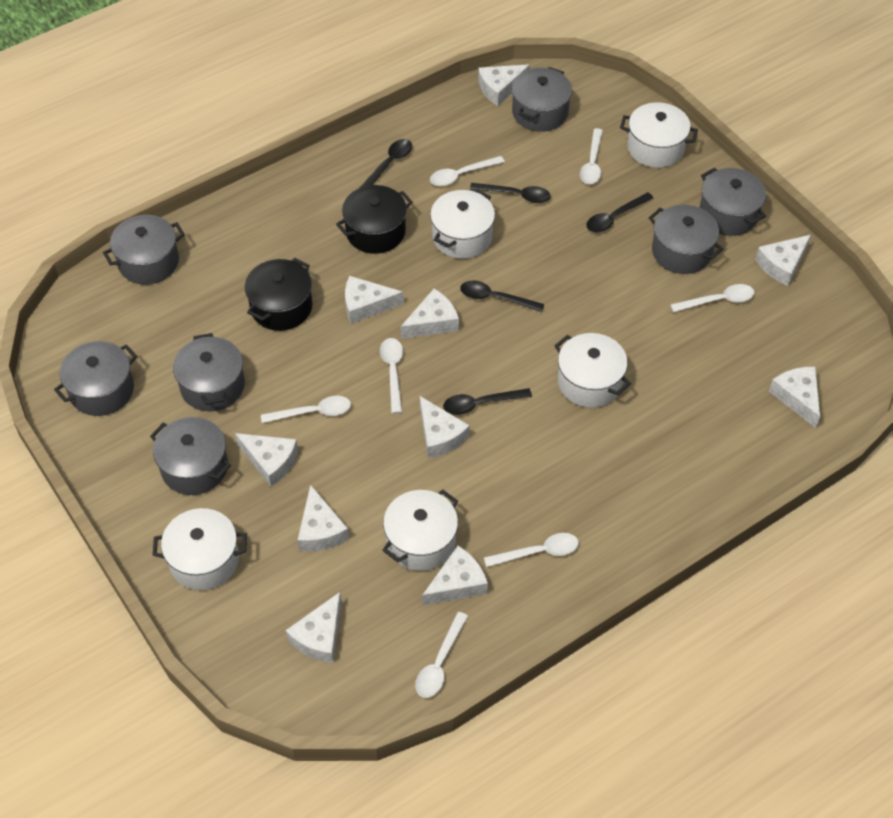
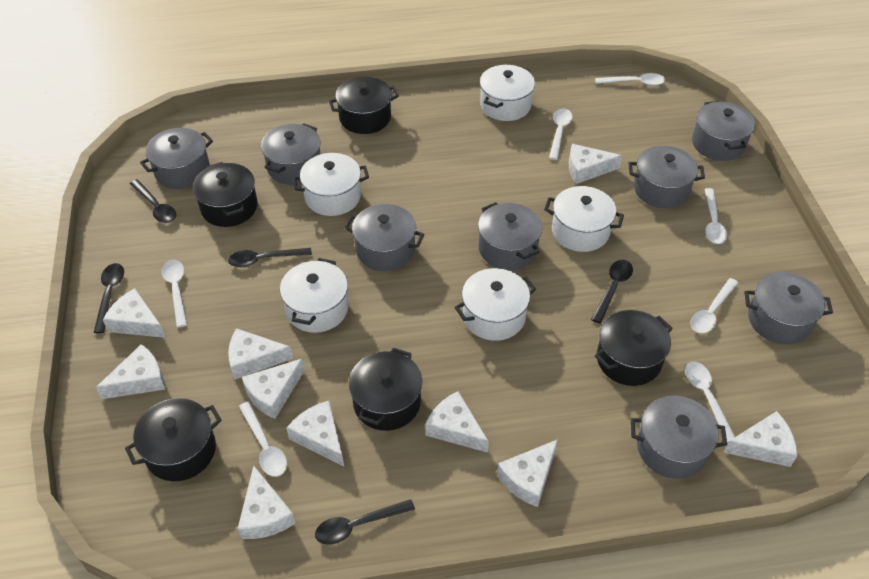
black pot: 2 -> 5
grey pot: 7 -> 8

